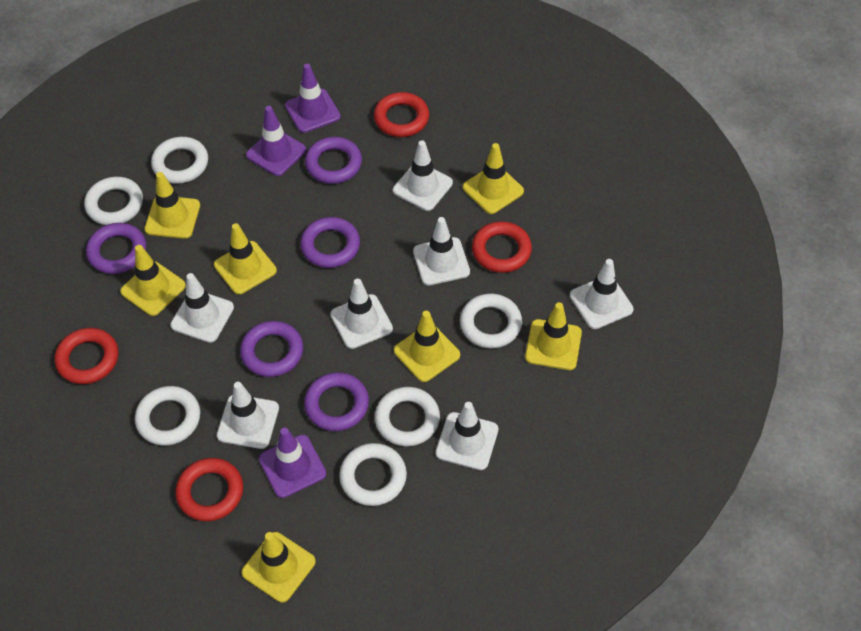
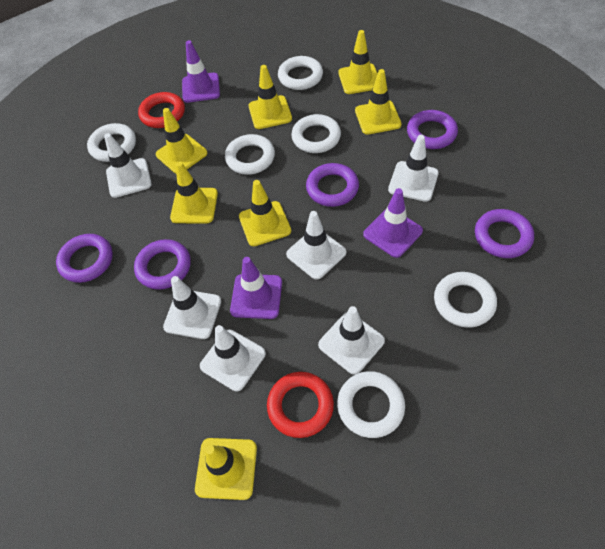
red ring: 4 -> 2
white traffic cone: 7 -> 6

